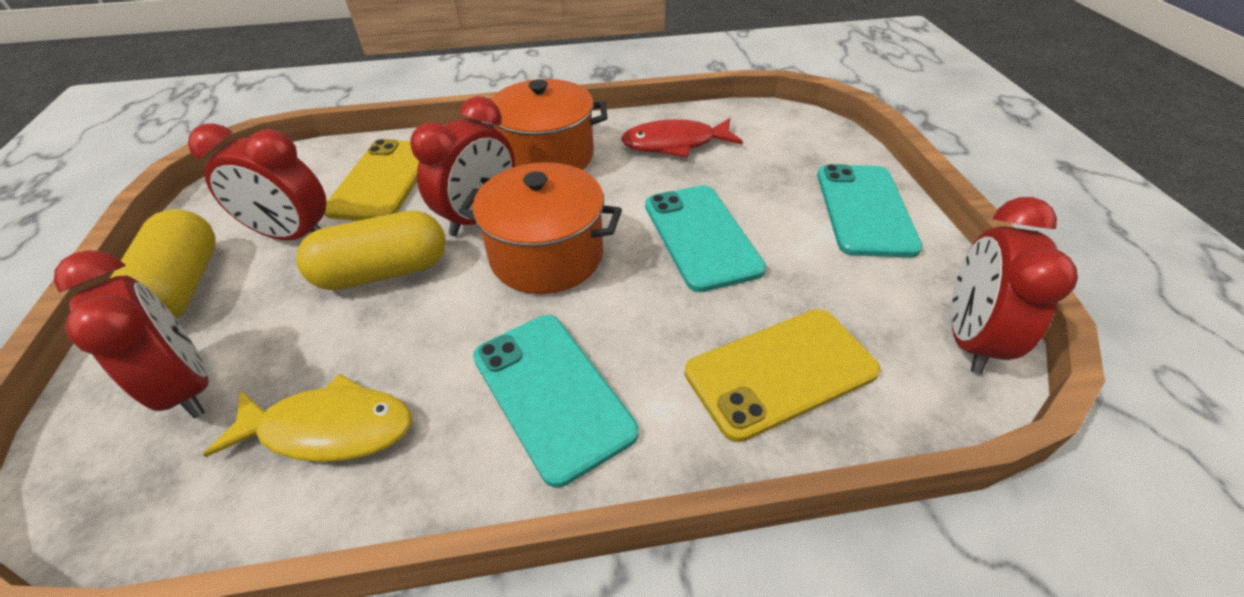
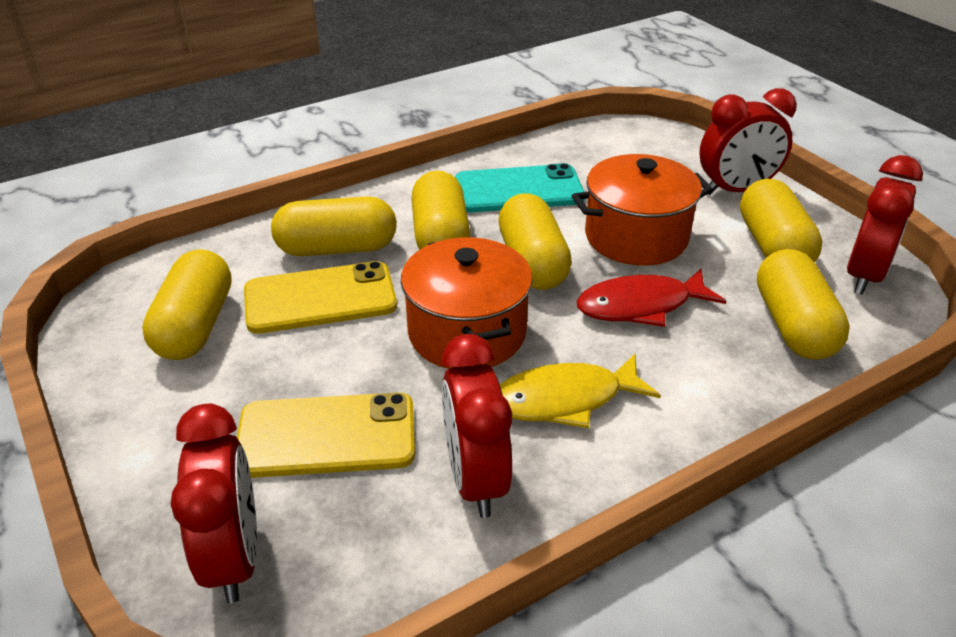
turquoise phone: 3 -> 1
yellow capsule: 2 -> 6

